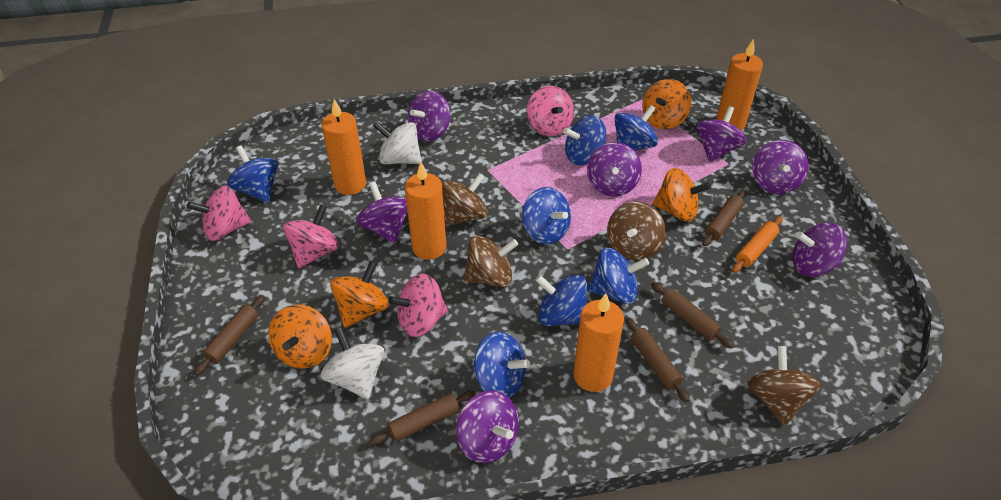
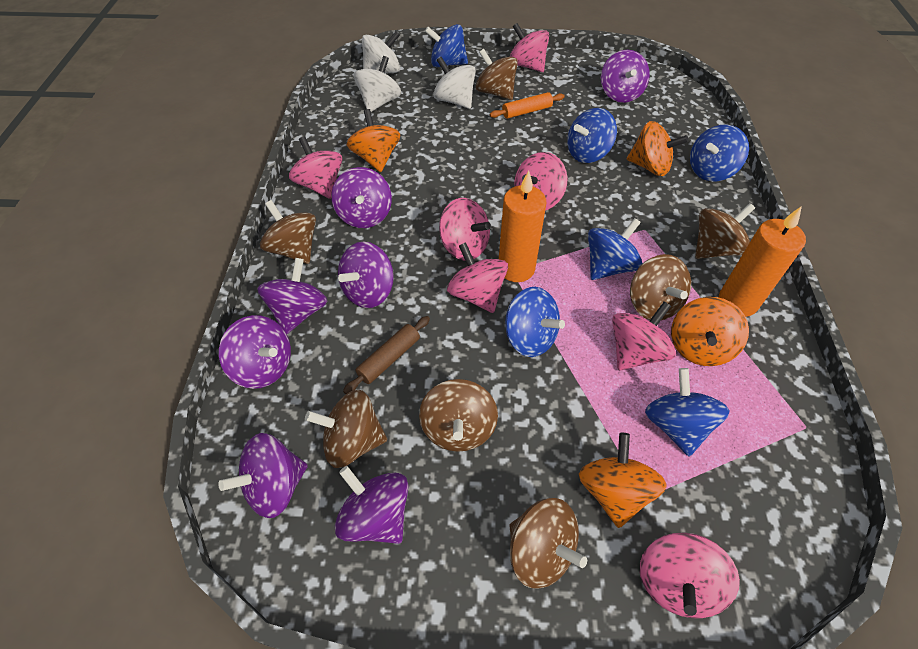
blue spinning top: 7 -> 6
brown rolling pin: 5 -> 1
brown spinning top: 4 -> 7
orange candle: 4 -> 2
pink spinning top: 4 -> 7
white spinning top: 2 -> 3

